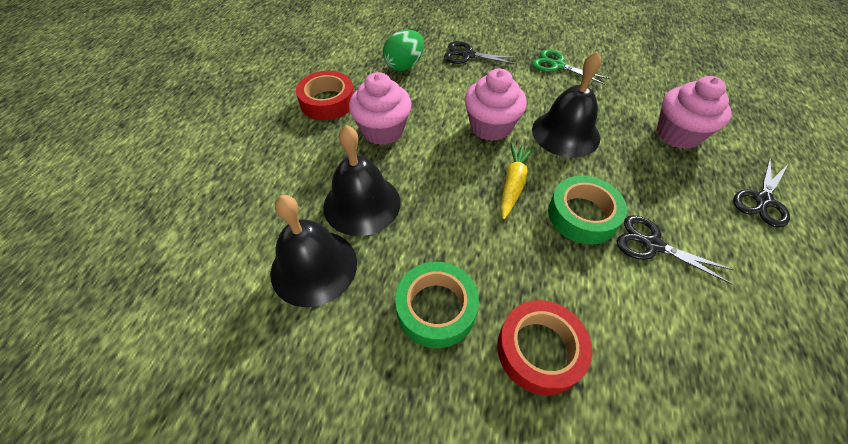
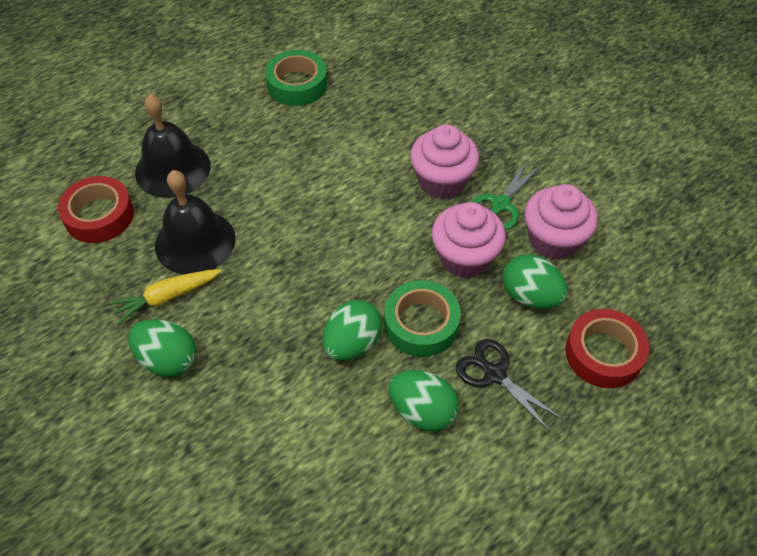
black bell: 3 -> 2
black scissors: 3 -> 1
green egg: 1 -> 4

